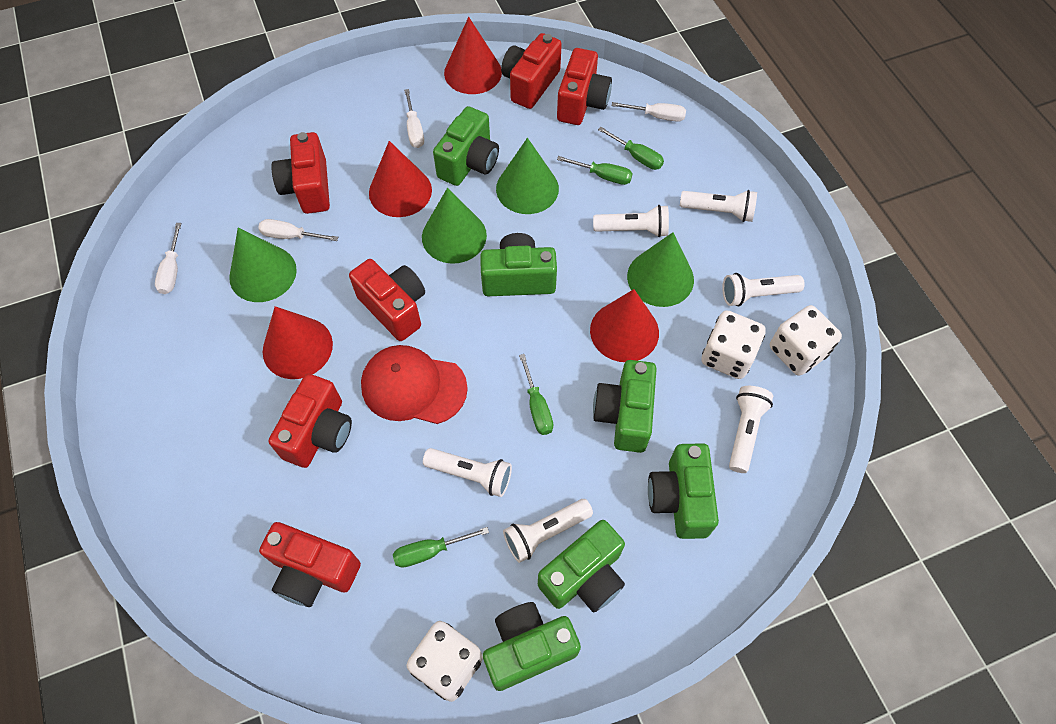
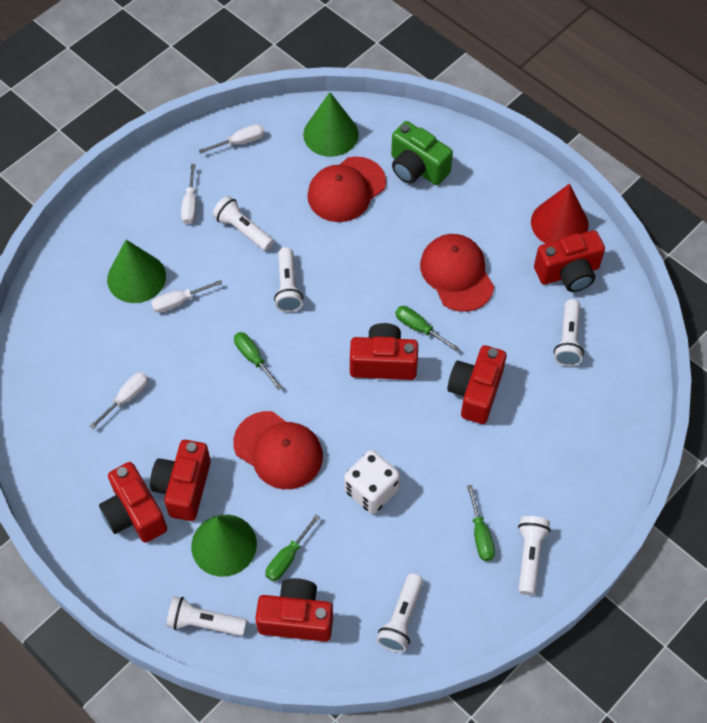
green camera: 6 -> 1
green cone: 4 -> 3
red cap: 1 -> 3
red cone: 4 -> 1
white dice: 3 -> 1

